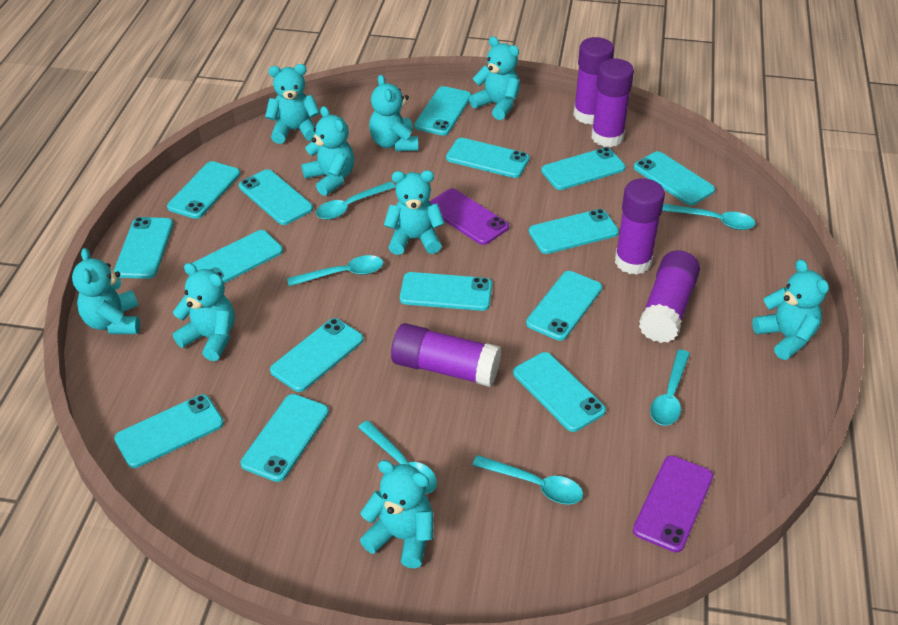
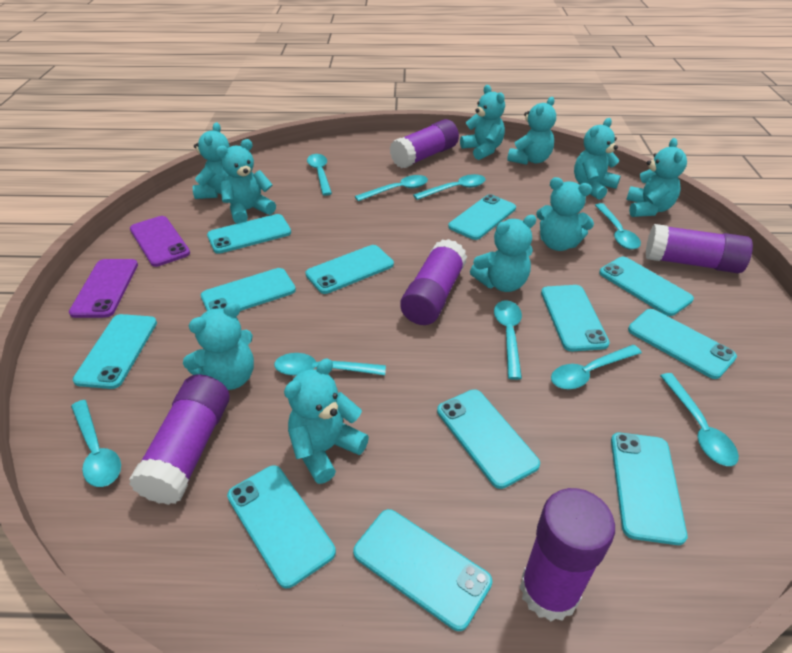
turquoise phone: 15 -> 12
turquoise spoon: 6 -> 9
turquoise teddy bear: 9 -> 10

